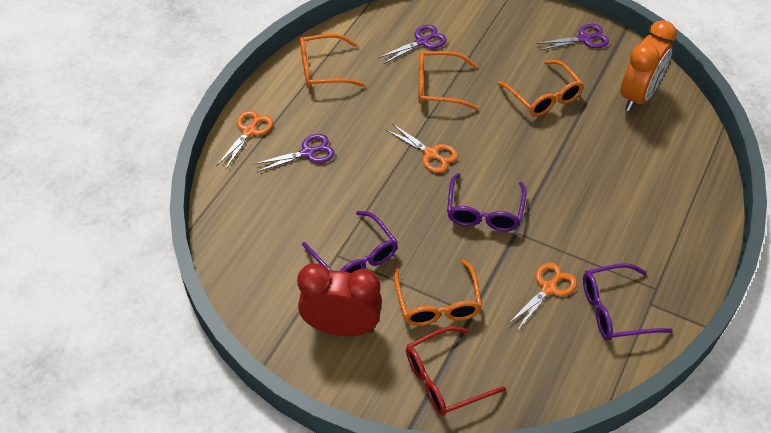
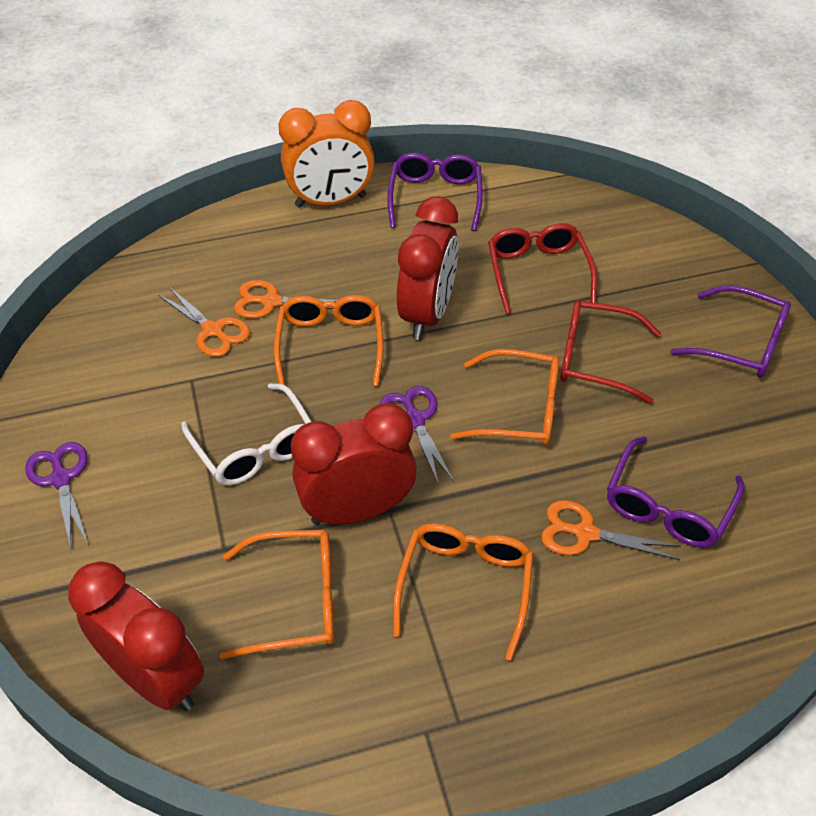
purple scissors: 3 -> 2
red clock: 1 -> 3
red glasses: 1 -> 2
white glasses: 0 -> 1

